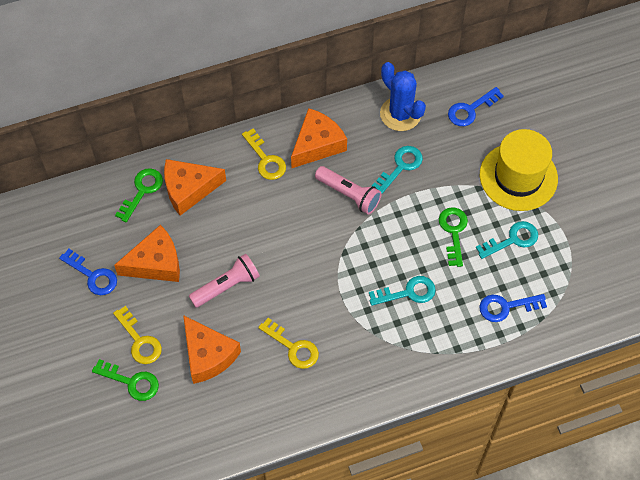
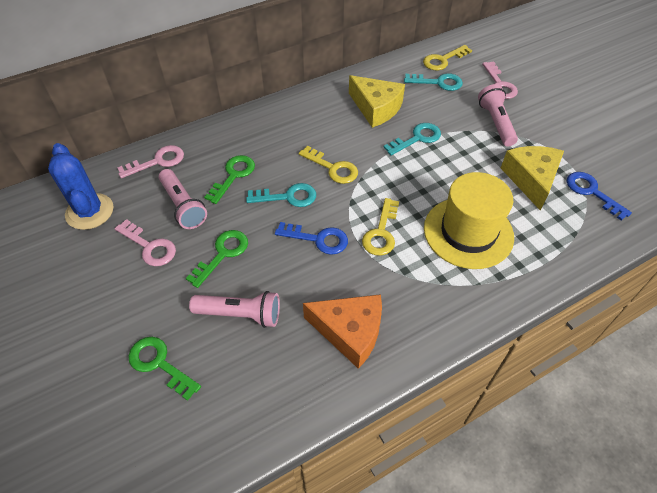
blue key: 3 -> 2
orange cheese: 4 -> 1
pink flashlight: 2 -> 3
pink key: 0 -> 3
yellow cheese: 0 -> 2

